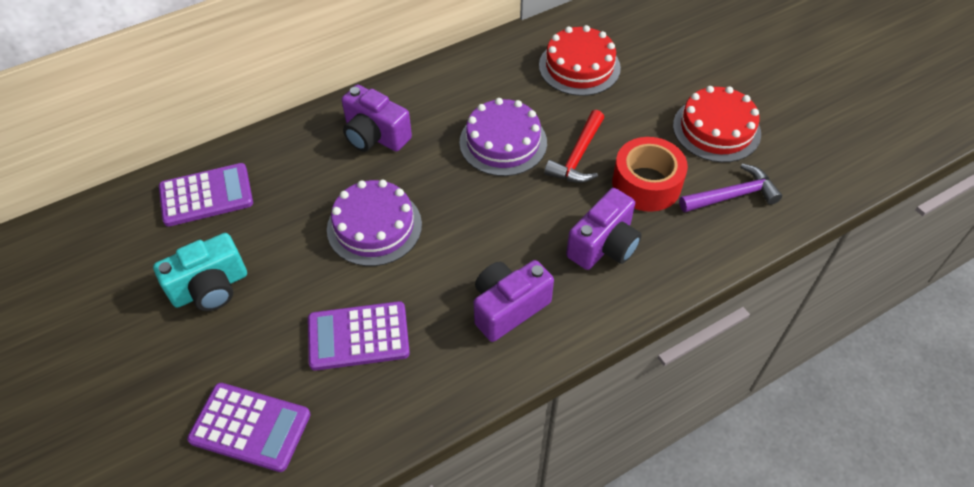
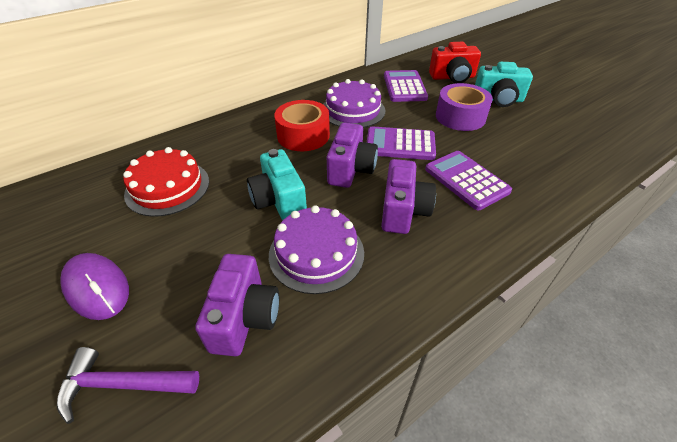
purple mouse: 0 -> 1
purple tape: 0 -> 1
red cake: 2 -> 1
red camera: 0 -> 1
red hammer: 1 -> 0
turquoise camera: 1 -> 2

